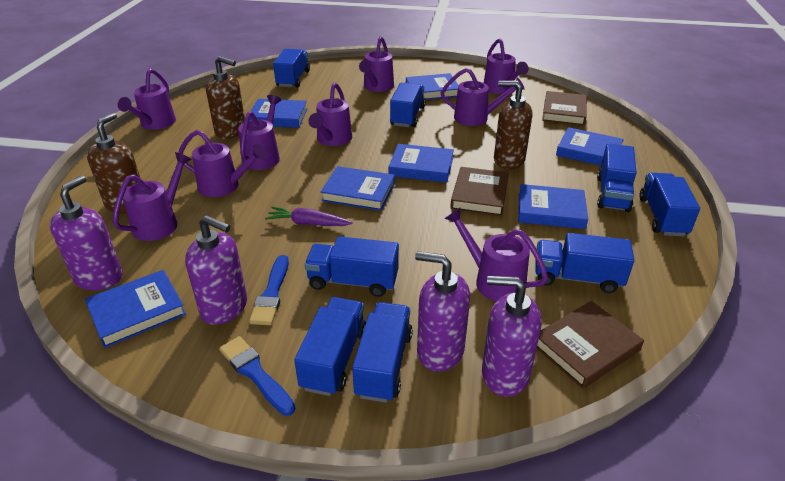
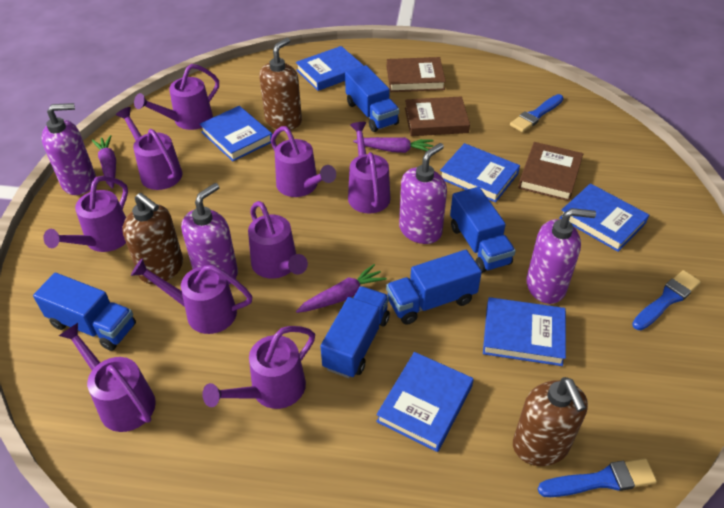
blue book: 7 -> 6
blue brush: 2 -> 3
blue truck: 8 -> 5
purple carrot: 1 -> 3

